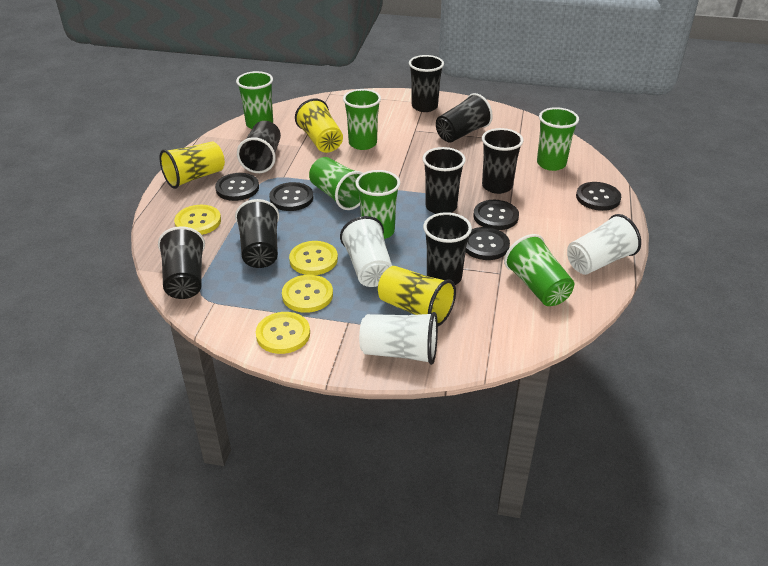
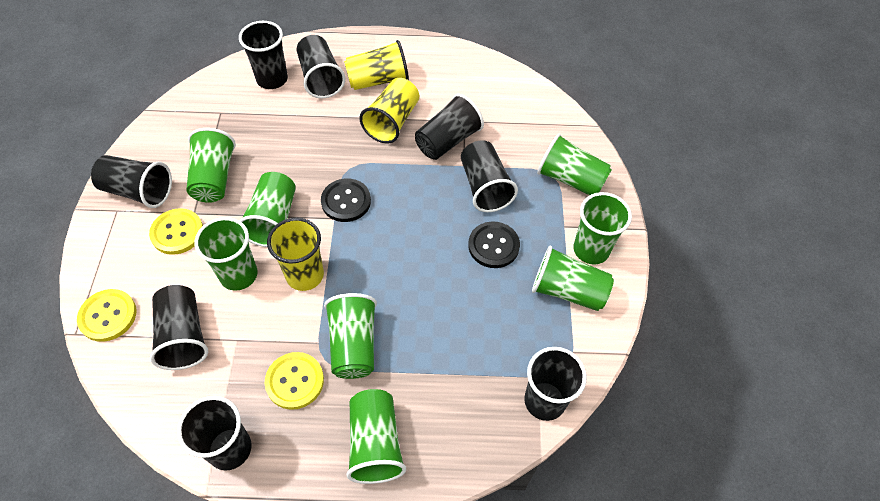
black button: 5 -> 2
green cup: 6 -> 8
white cup: 3 -> 0
yellow button: 4 -> 3

